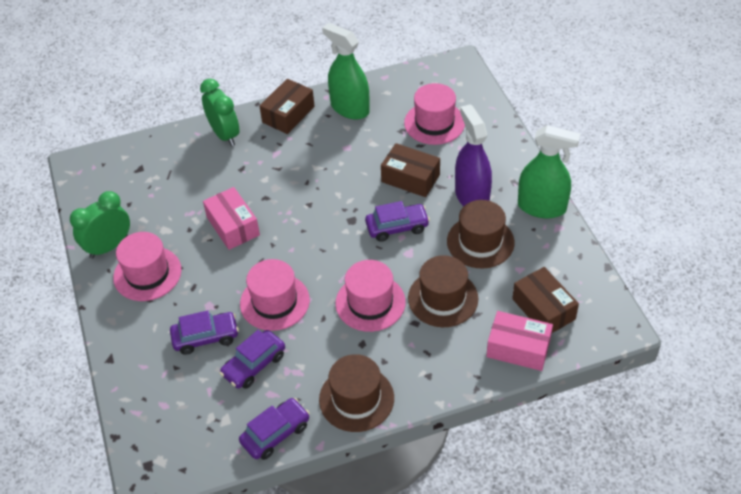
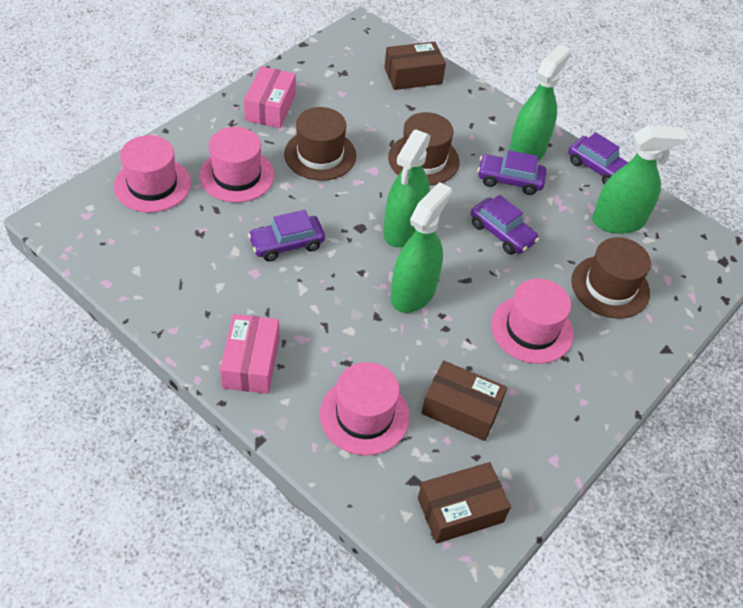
green clock: 2 -> 0
green spray bottle: 2 -> 4
purple spray bottle: 1 -> 0

